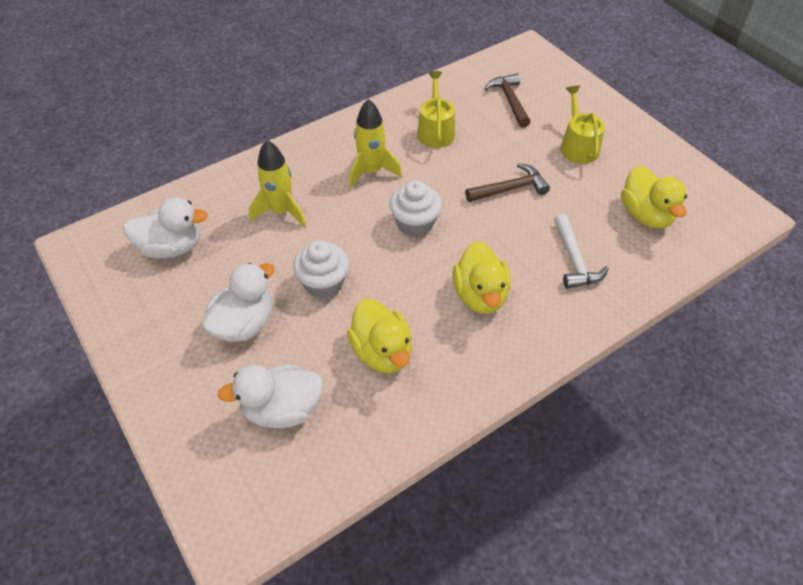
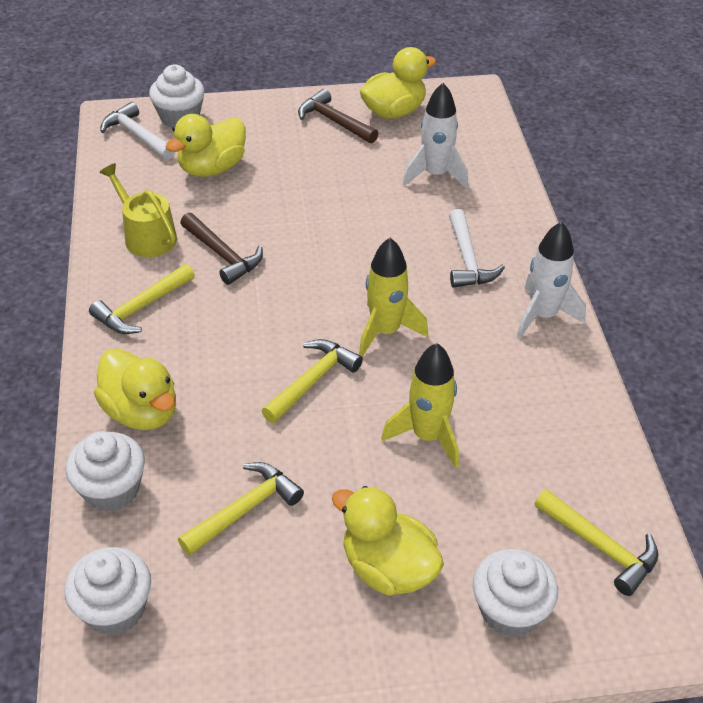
white cupcake: 2 -> 4
white duck: 3 -> 0
white hammer: 1 -> 2
white rocket: 0 -> 2
yellow duck: 3 -> 4
yellow hammer: 0 -> 4
yellow watering can: 2 -> 1

